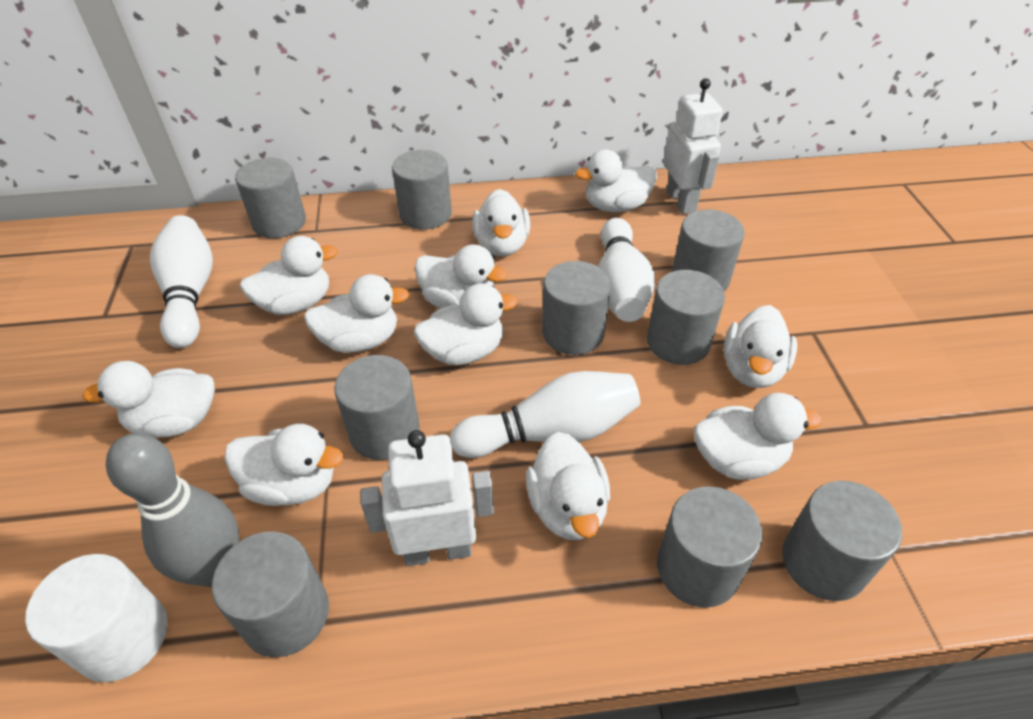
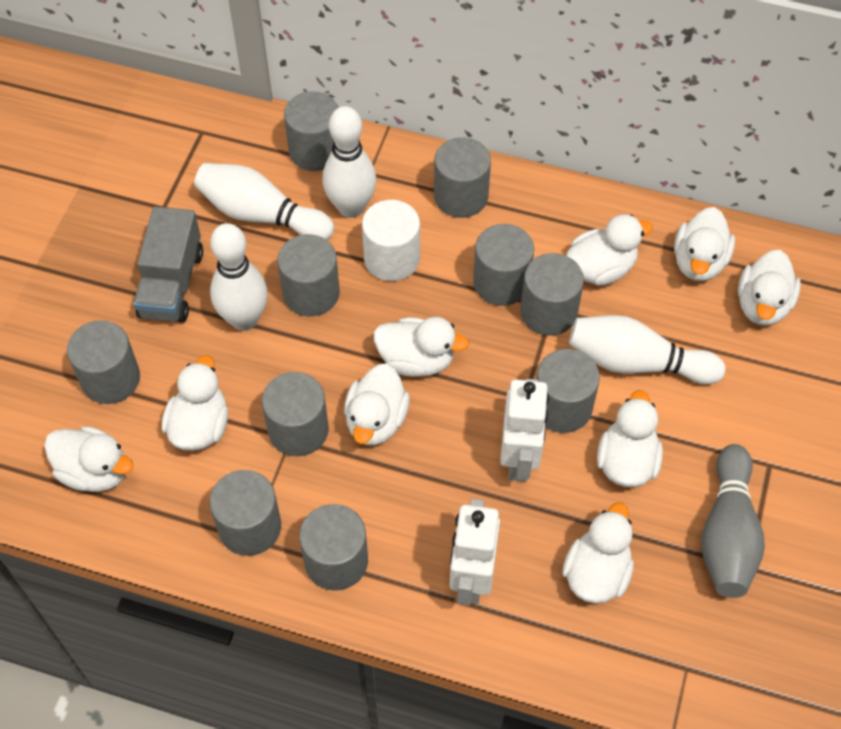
grey cylinder: 9 -> 10
grey truck: 0 -> 1
white bowling pin: 3 -> 4
white duck: 11 -> 9

